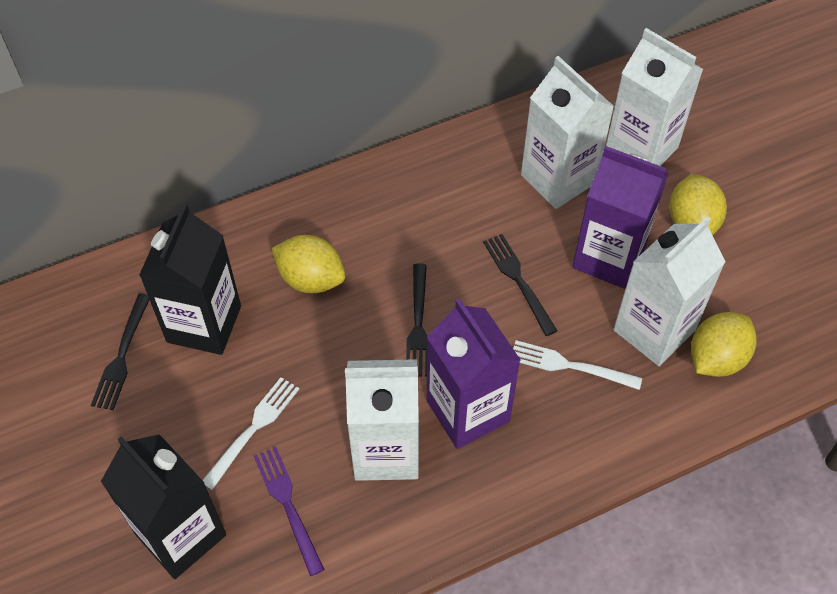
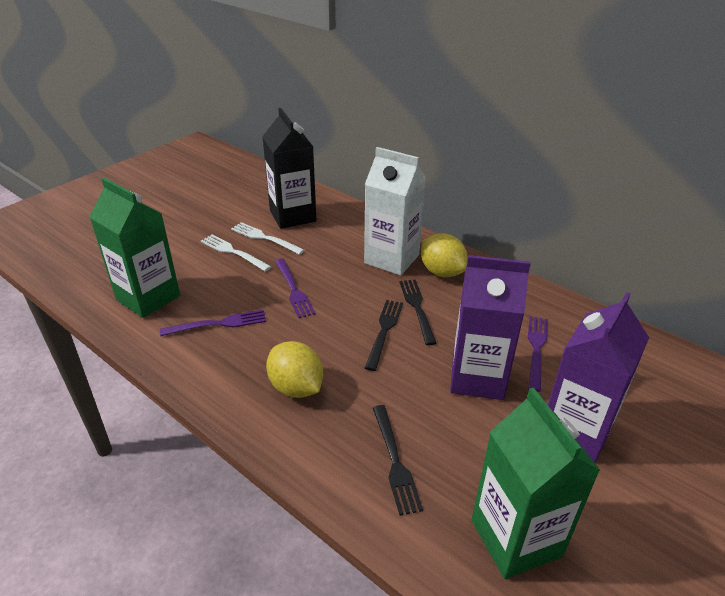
black carton: 2 -> 1
green carton: 0 -> 2
purple fork: 1 -> 3
white carton: 4 -> 1
yellow lemon: 3 -> 2

